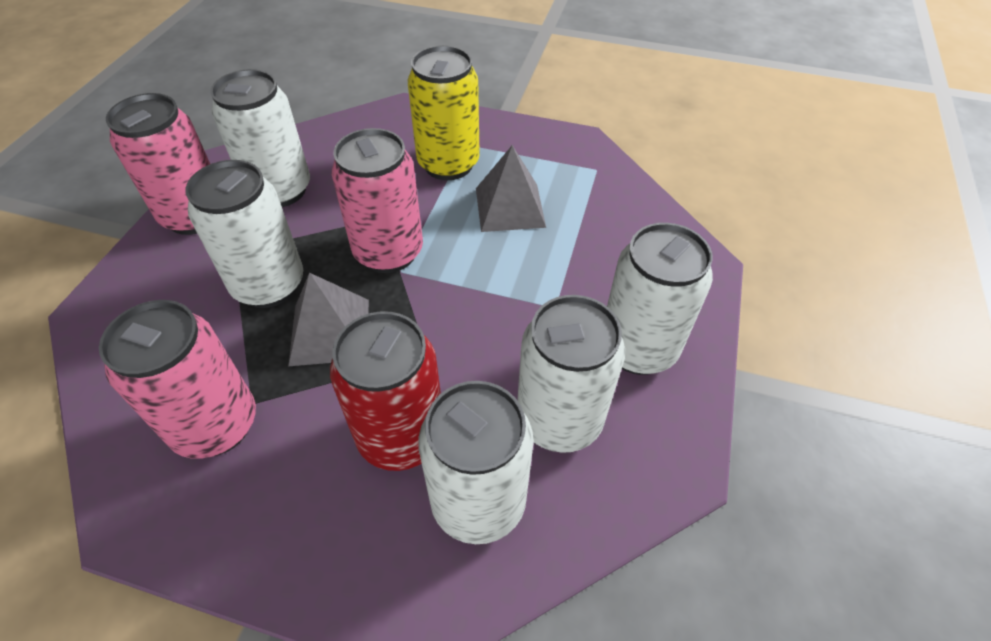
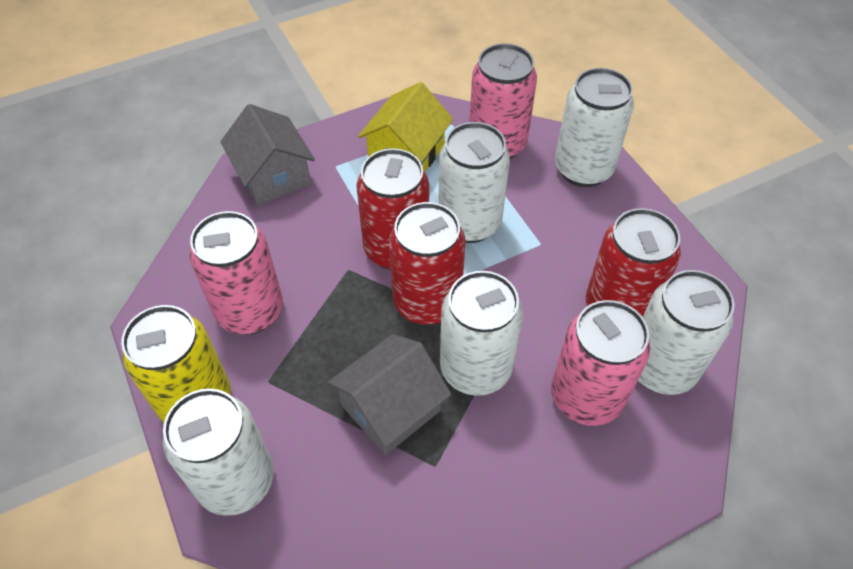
grey house: 0 -> 2
grey pyramid: 2 -> 0
red can: 1 -> 3
yellow house: 0 -> 1

